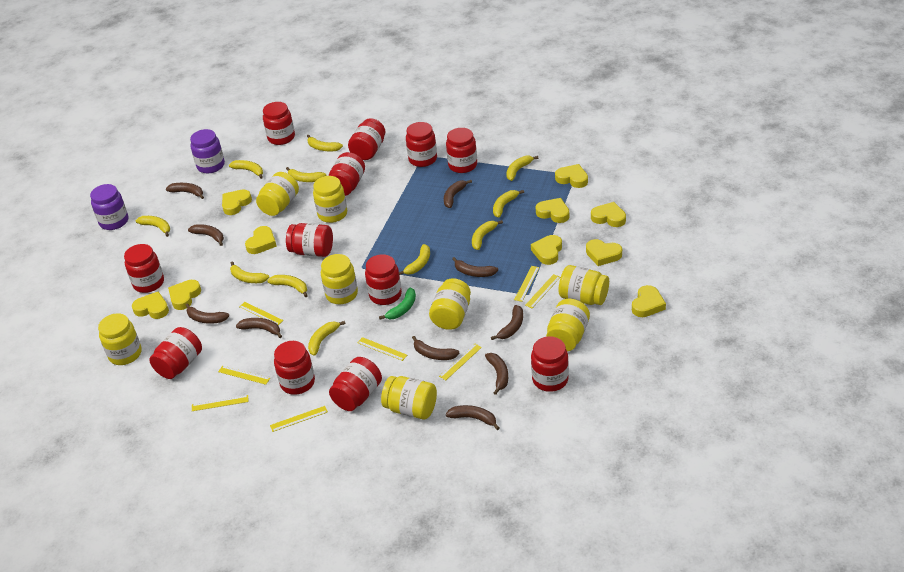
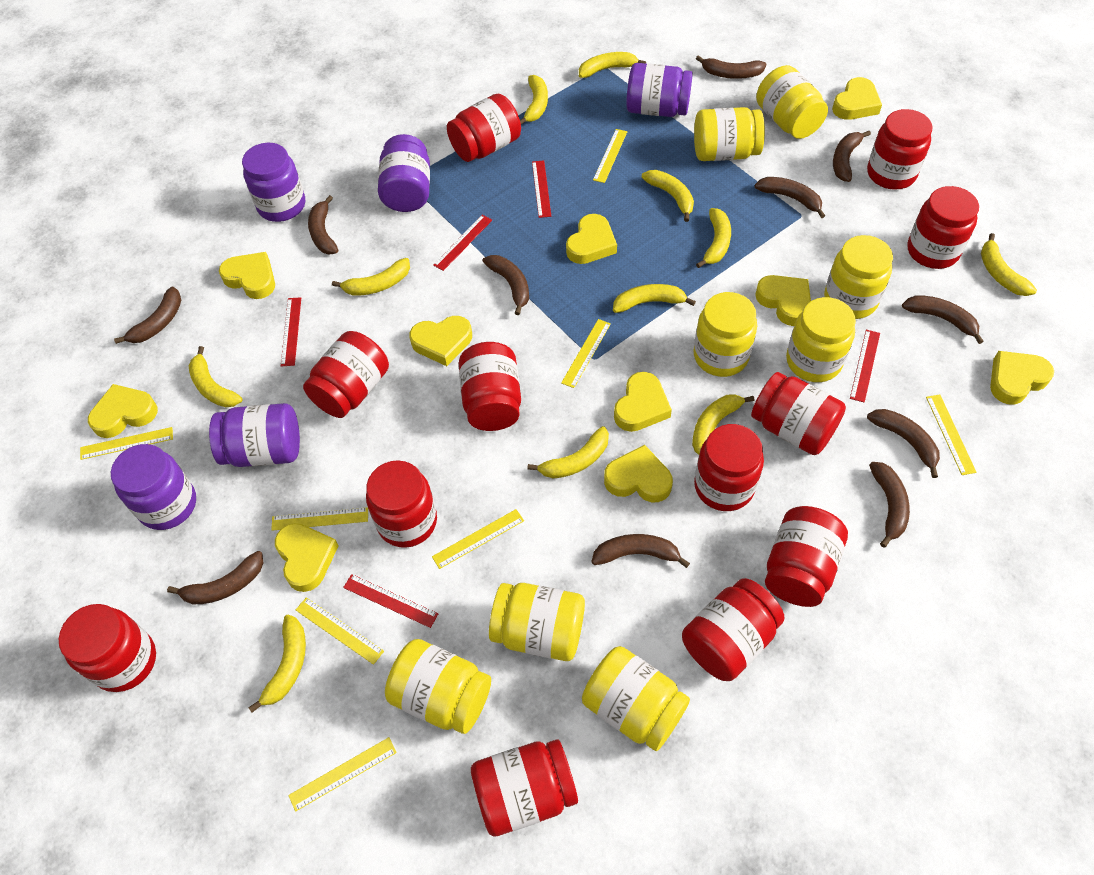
brown banana: 10 -> 11
green banana: 1 -> 0
purple jar: 2 -> 5
red ruler: 0 -> 5

